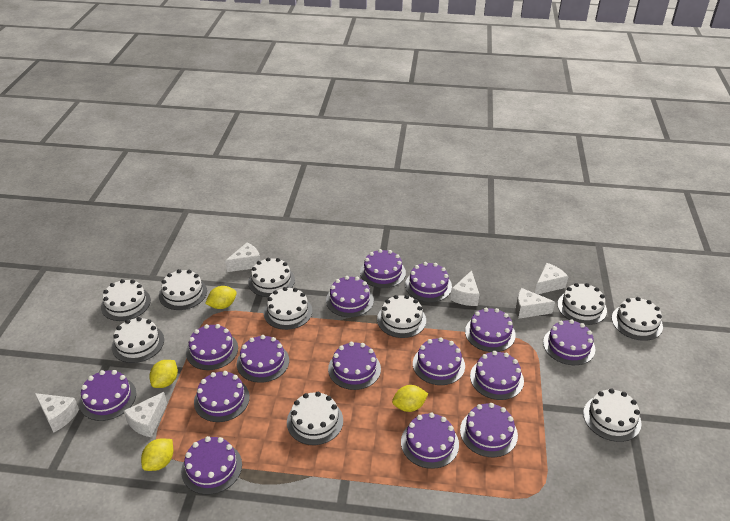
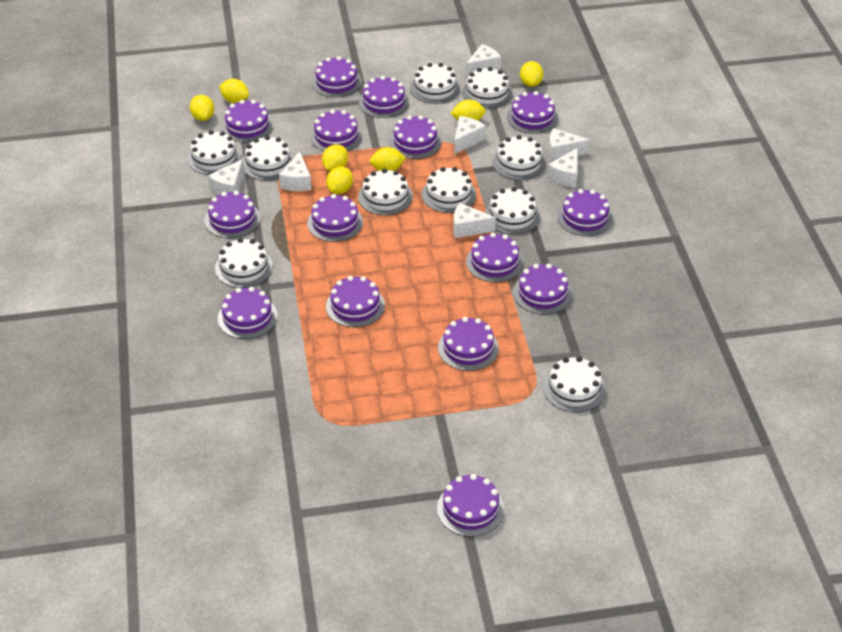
white cheese: 6 -> 7
yellow lemon: 4 -> 7

